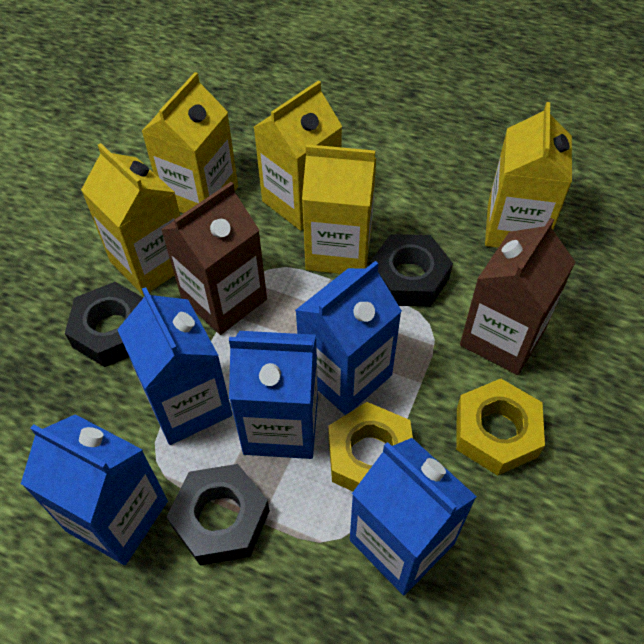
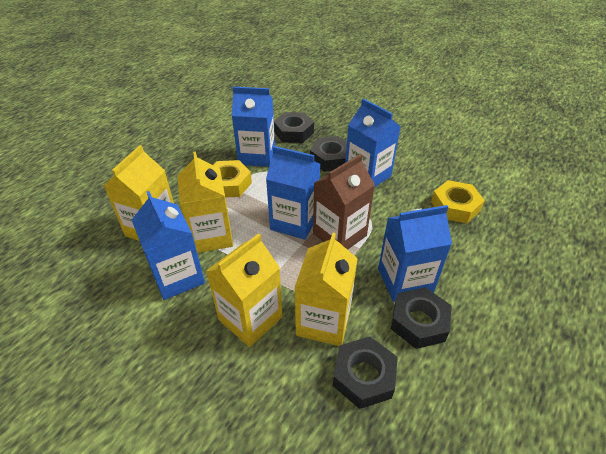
black nut: 3 -> 4
brown carton: 2 -> 1
yellow carton: 5 -> 4

